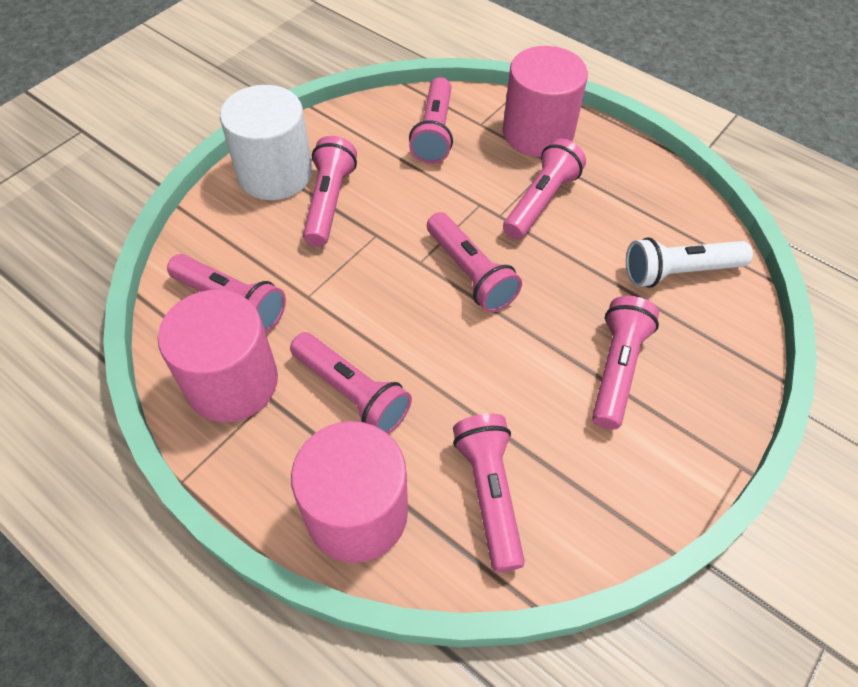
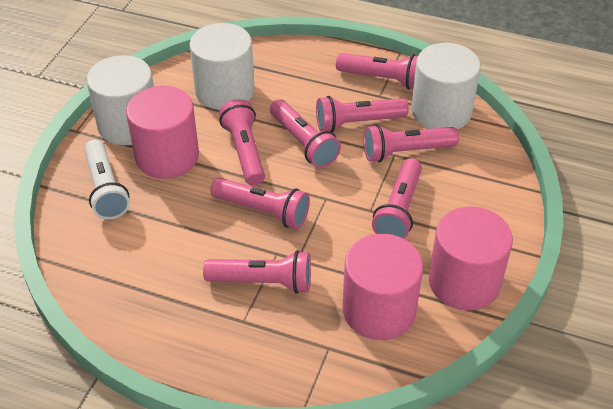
white cylinder: 1 -> 3

